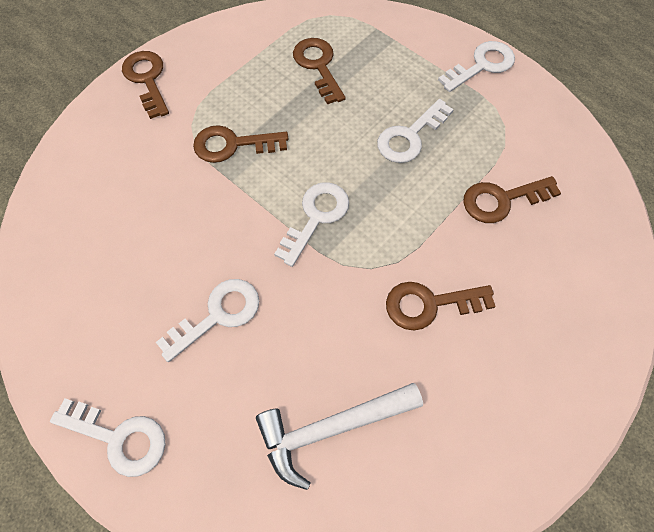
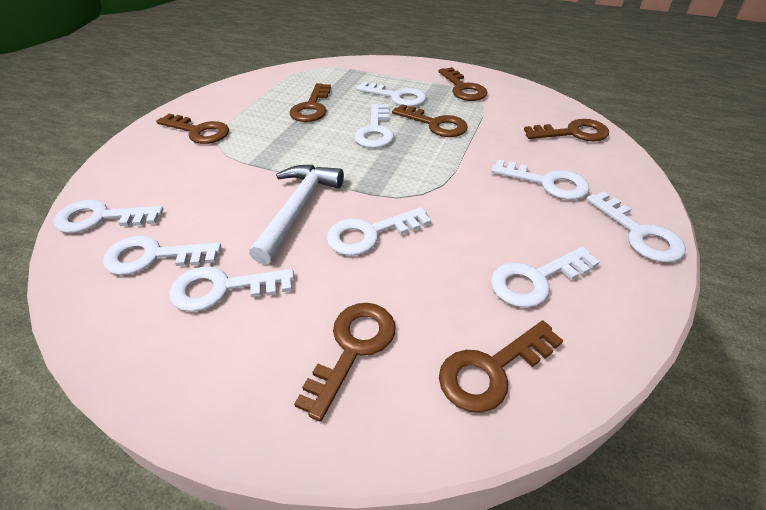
brown key: 5 -> 7
white key: 5 -> 9

